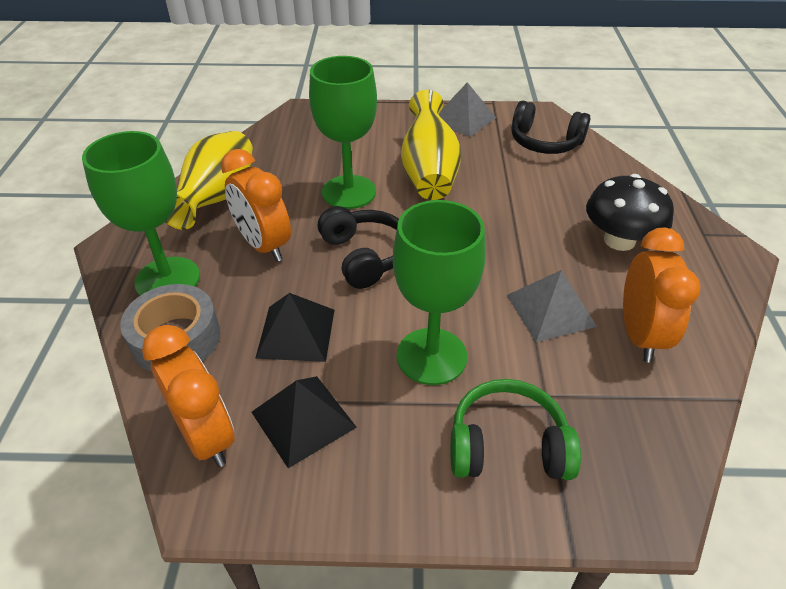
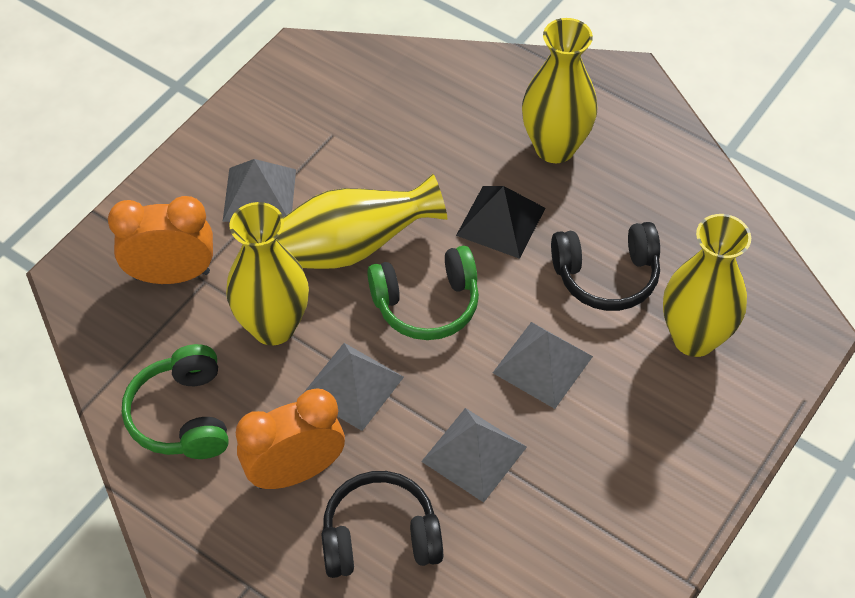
black mushroom: 1 -> 0
black pyramid: 2 -> 1
green goblet: 3 -> 0
green headphones: 1 -> 2
grey pyramid: 2 -> 4
grey tape: 1 -> 0
orange clock: 3 -> 2
yellow vase: 2 -> 4

